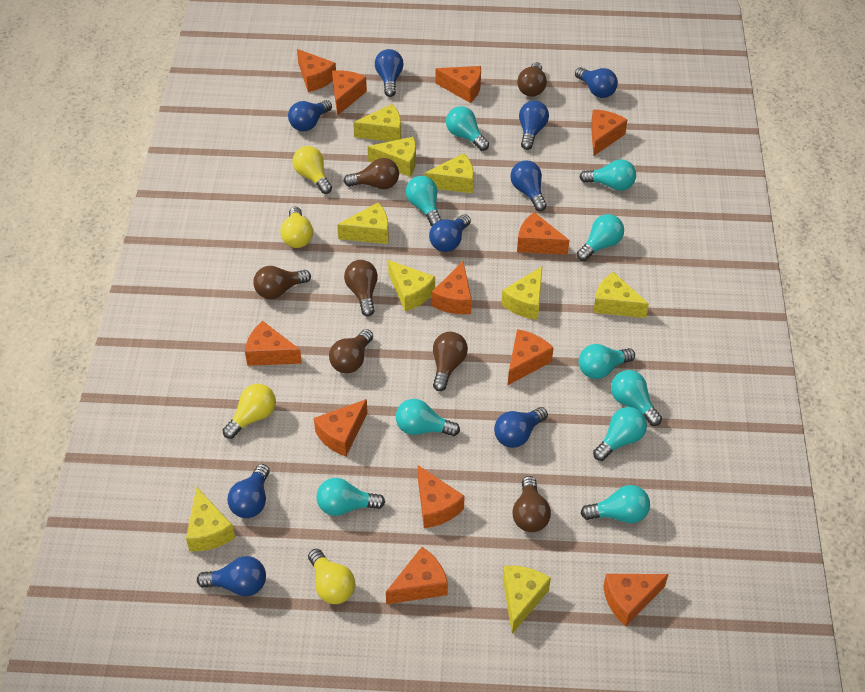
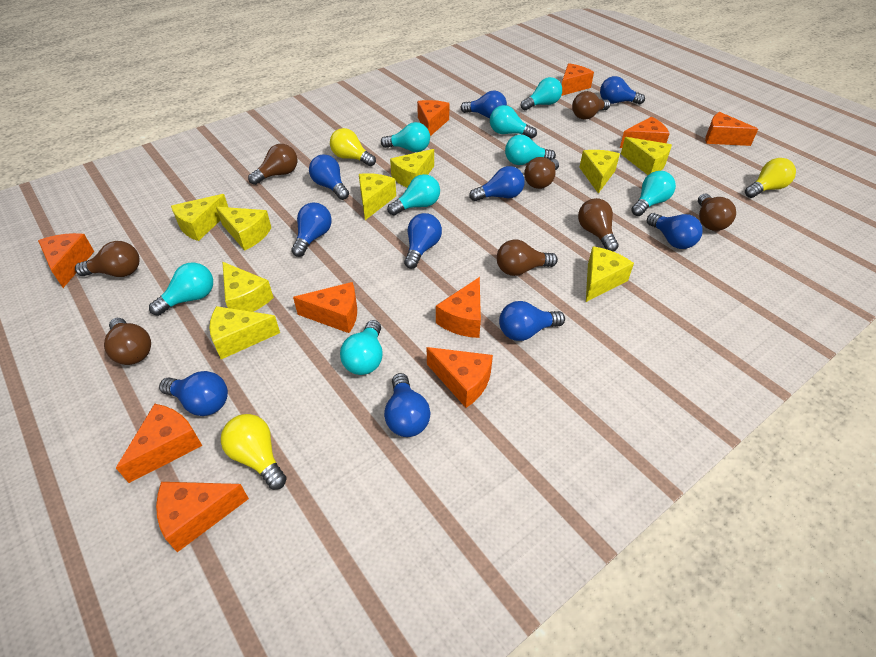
blue light bulb: 9 -> 10
brown light bulb: 7 -> 8
orange cheese: 12 -> 10
turquoise light bulb: 10 -> 8
yellow light bulb: 4 -> 3

